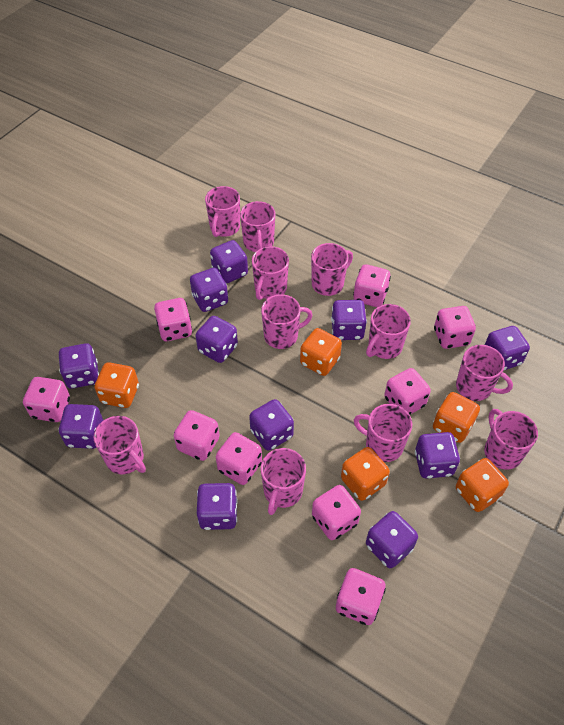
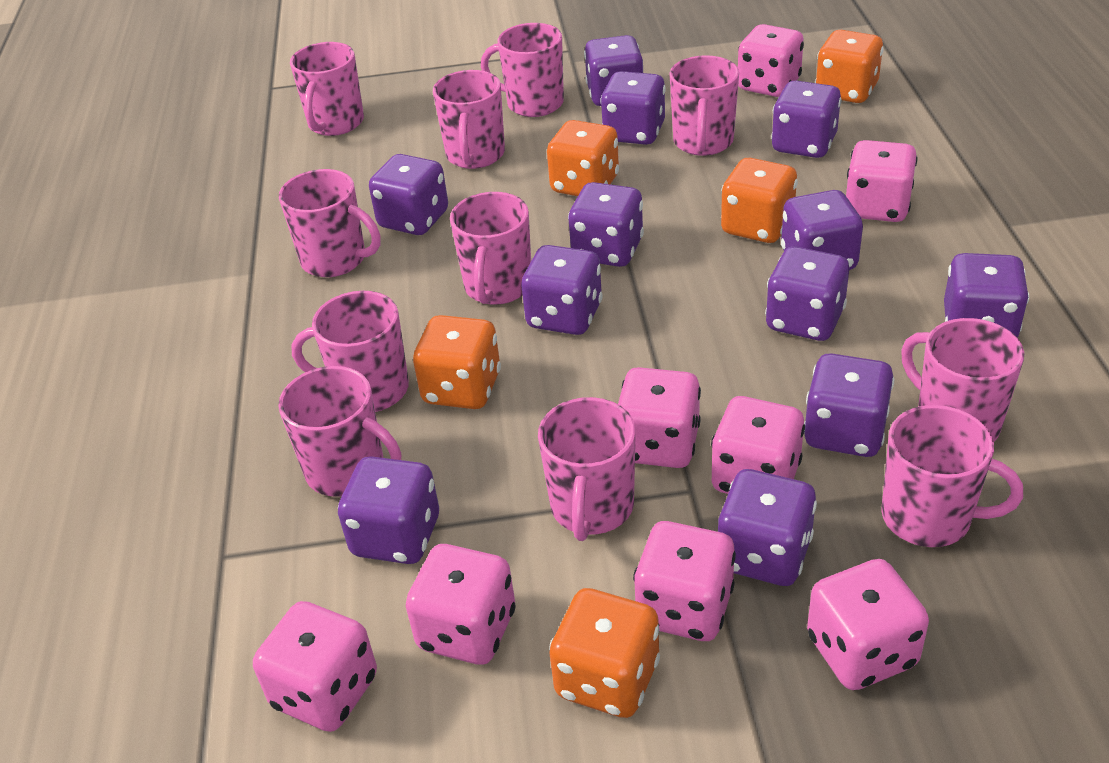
pink dice: 9 -> 8
purple dice: 11 -> 12

